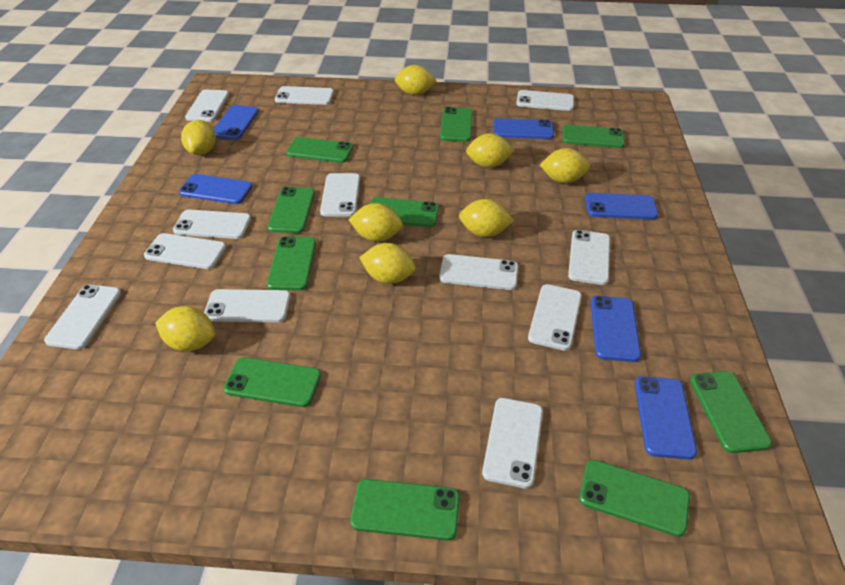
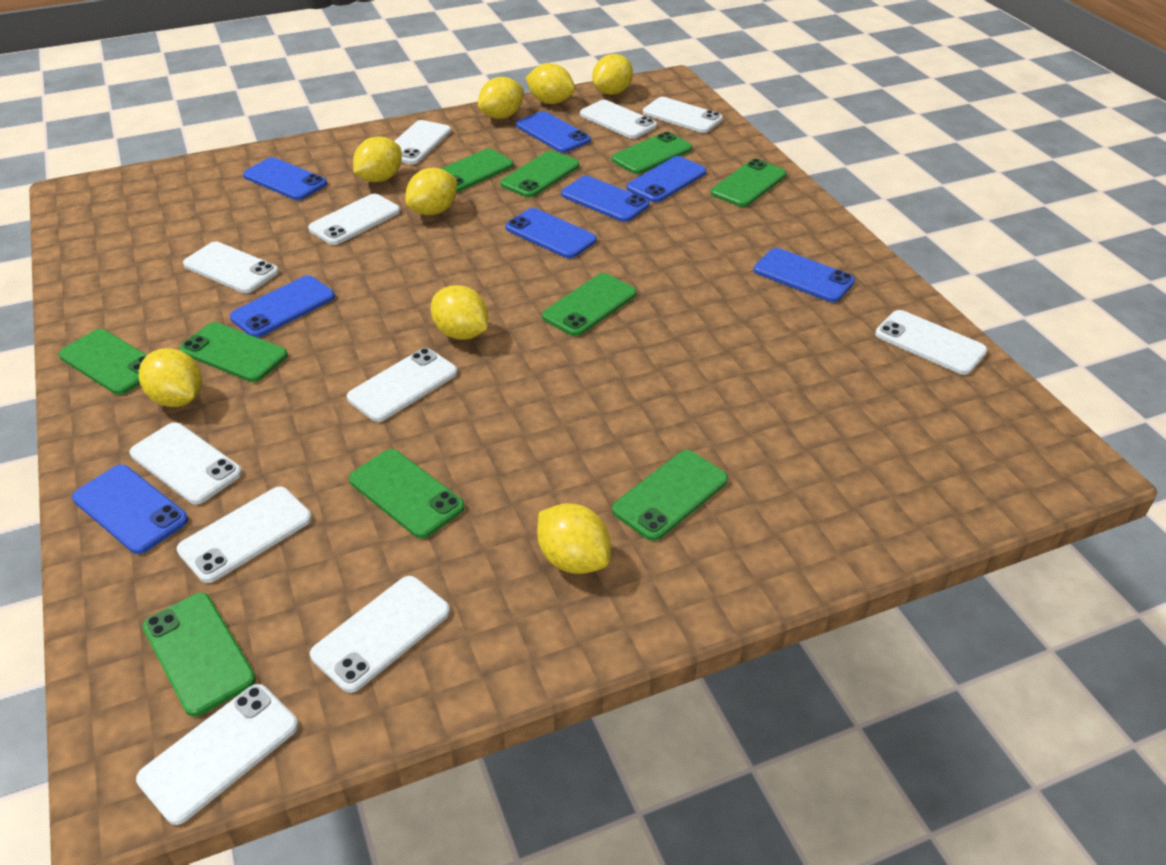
blue phone: 6 -> 8
white phone: 12 -> 11

